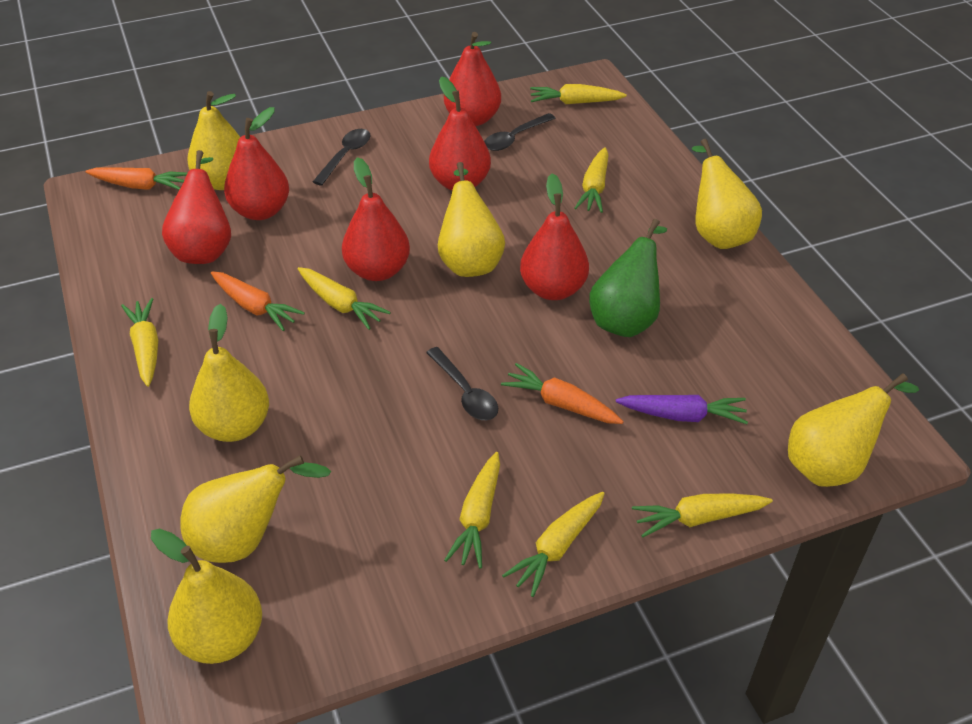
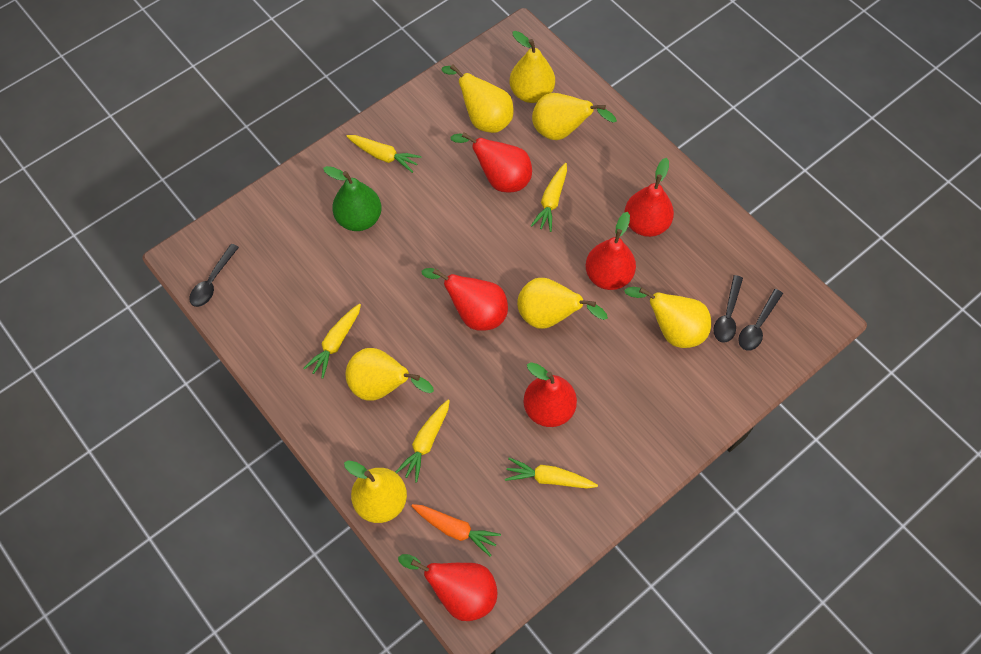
orange carrot: 3 -> 1
purple carrot: 1 -> 0
yellow carrot: 7 -> 5

